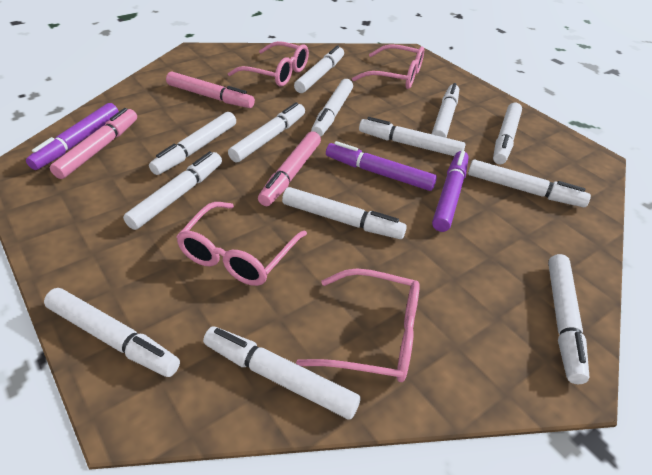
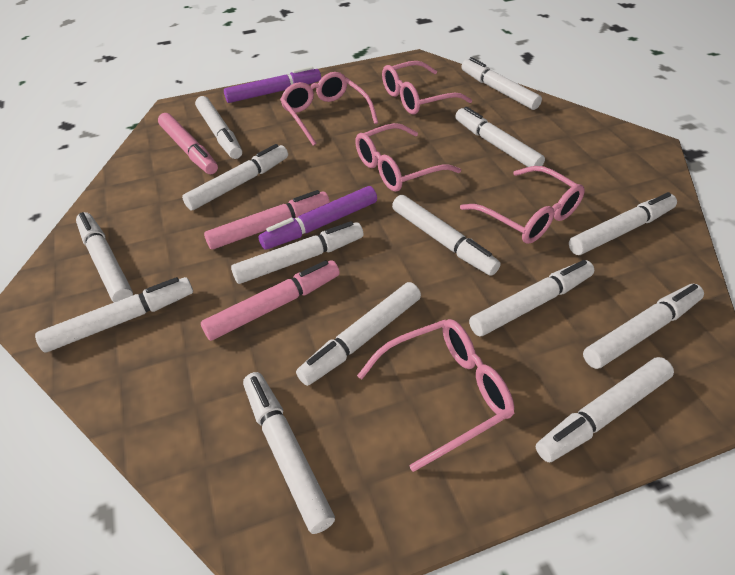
pink glasses: 4 -> 5
purple marker: 3 -> 2
white marker: 13 -> 14

